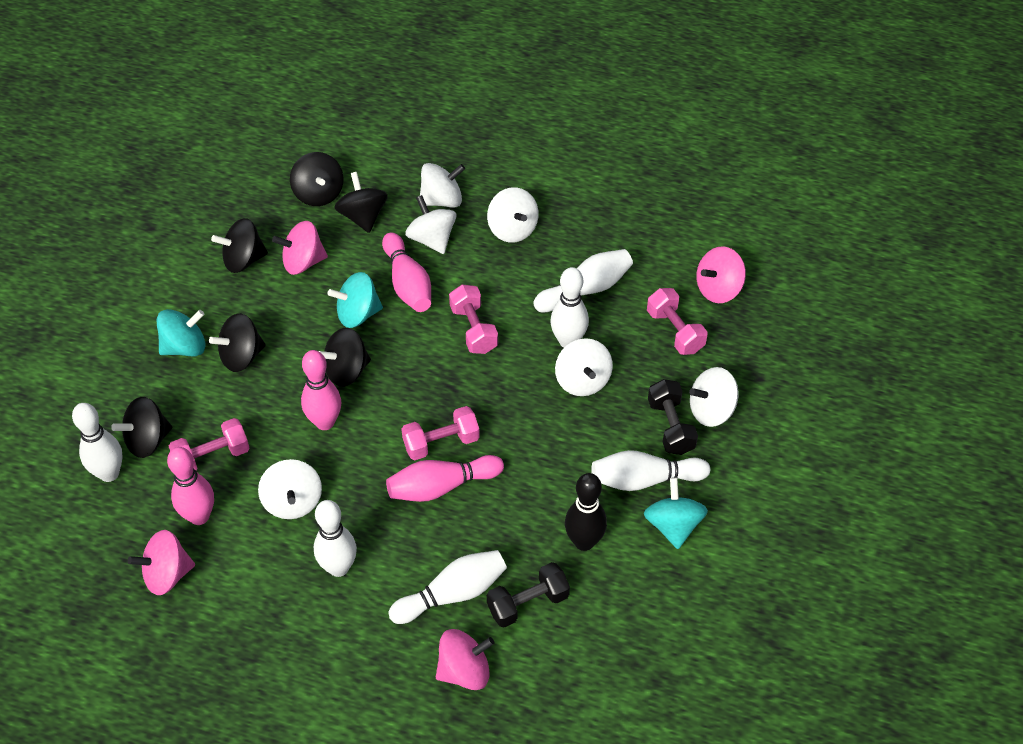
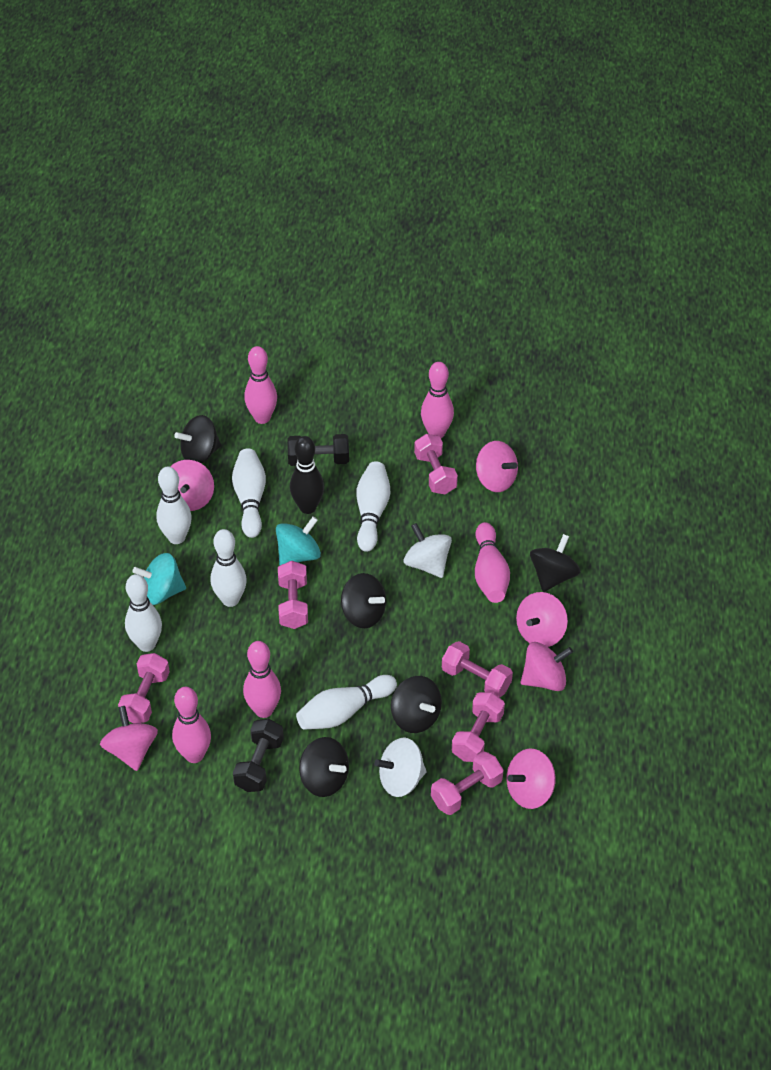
black spinning top: 6 -> 5
pink bowling pin: 4 -> 5
pink dumbbell: 4 -> 6
pink spinning top: 4 -> 6
turquoise spinning top: 3 -> 2
white spinning top: 6 -> 2

